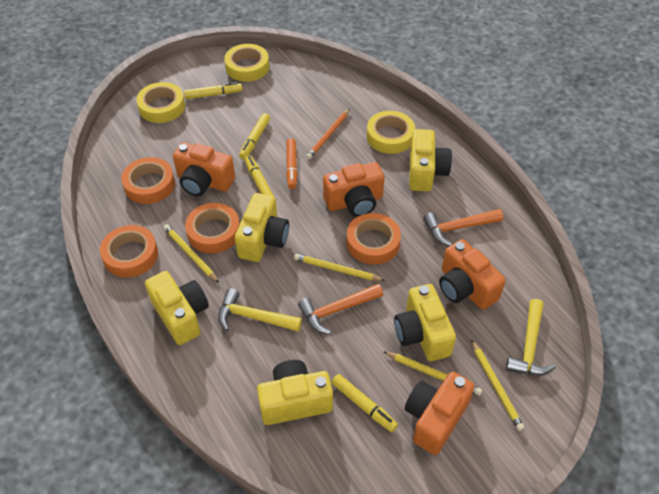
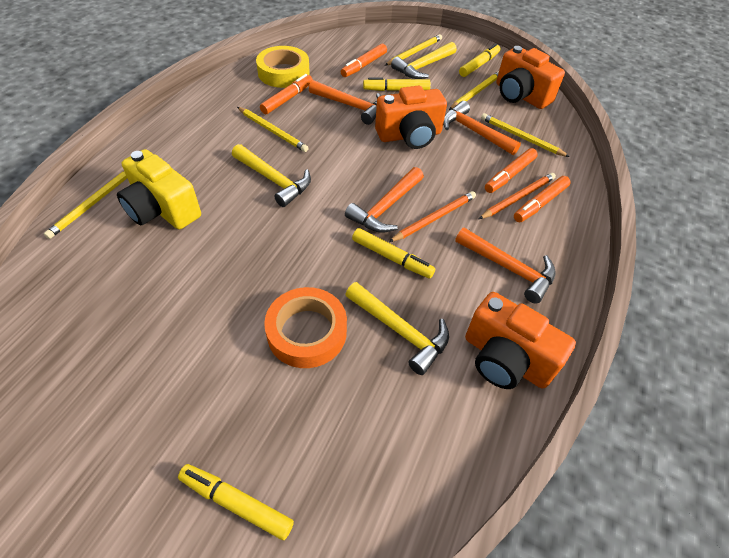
orange camera: 4 -> 3
orange hammer: 2 -> 4
orange marker: 1 -> 4
orange pencil: 1 -> 2
orange tape: 4 -> 1
yellow camera: 5 -> 1
yellow hammer: 2 -> 3
yellow pencil: 4 -> 5
yellow tape: 3 -> 1

